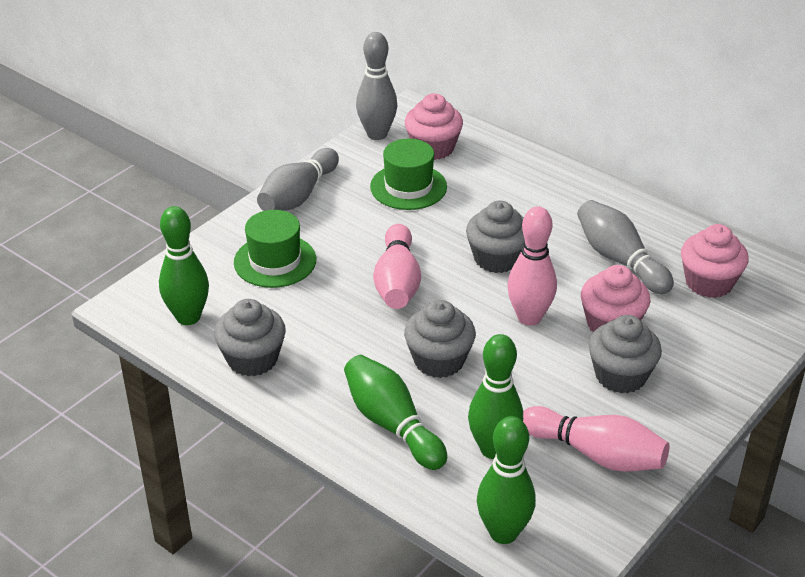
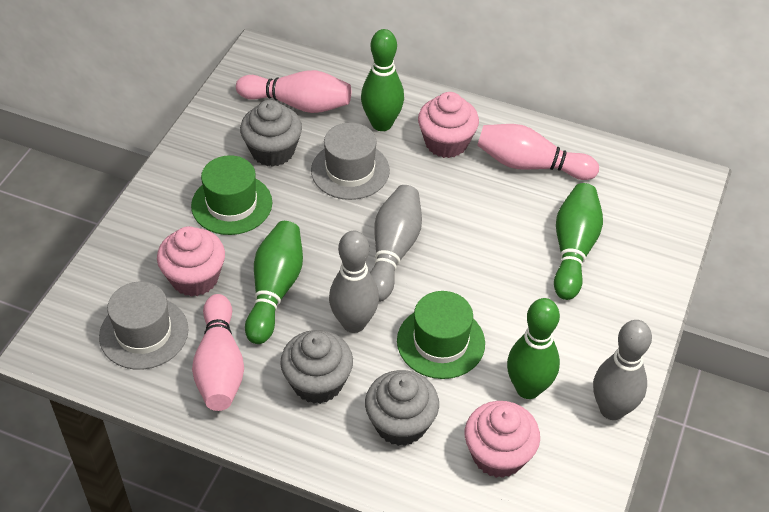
grey cupcake: 4 -> 3
grey hat: 0 -> 2

